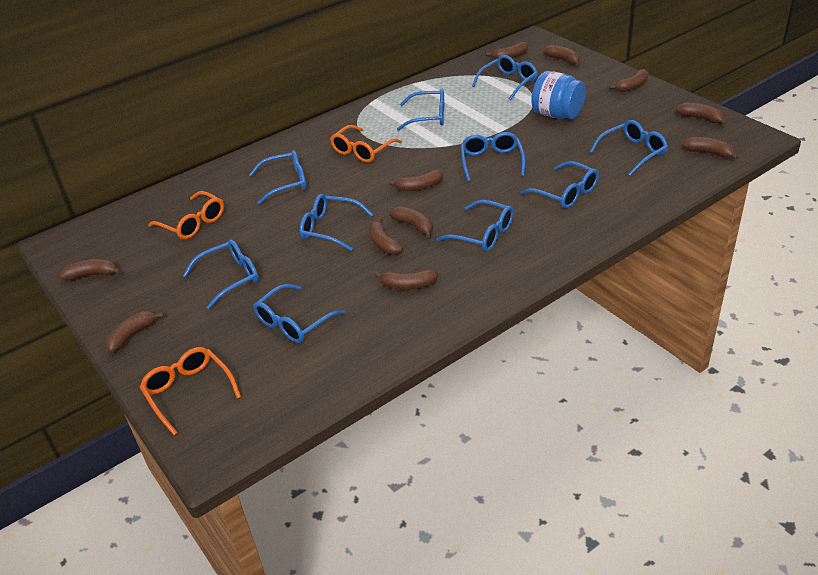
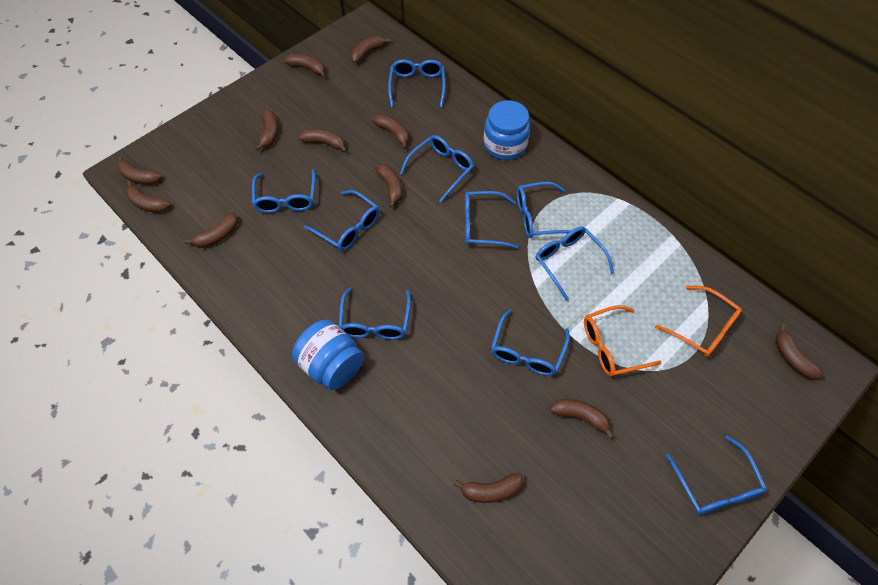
blue jar: 1 -> 2
brown banana: 11 -> 12
orange glasses: 3 -> 2

